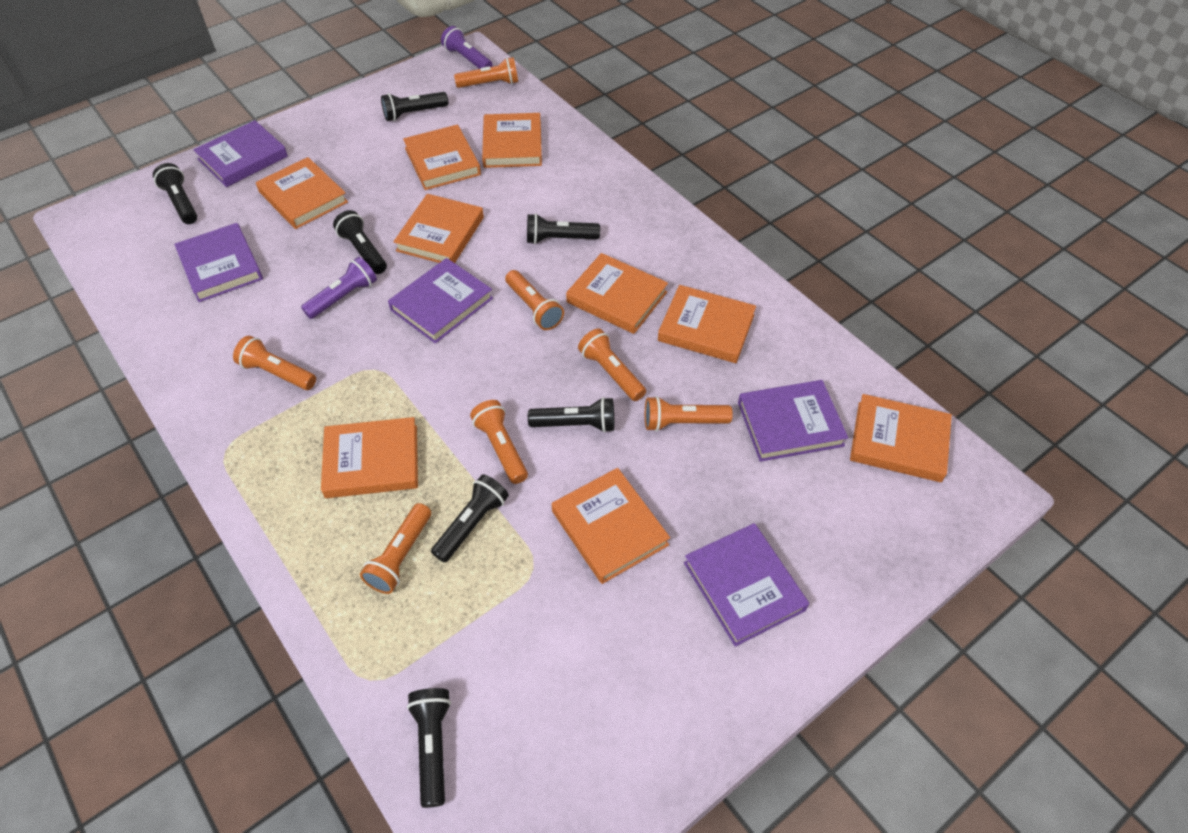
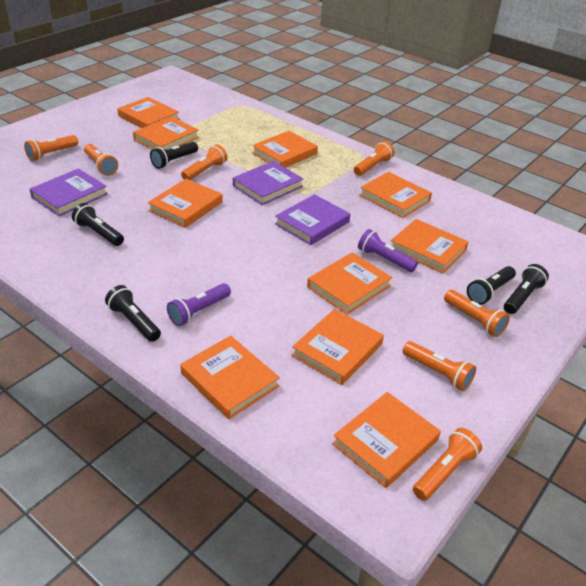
black flashlight: 7 -> 5
orange book: 9 -> 10
purple book: 5 -> 3

